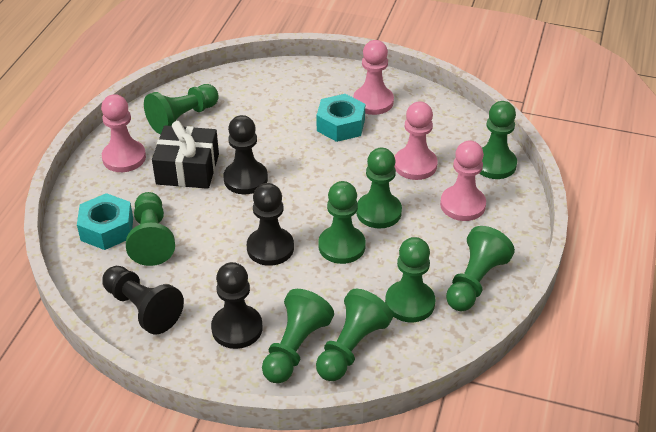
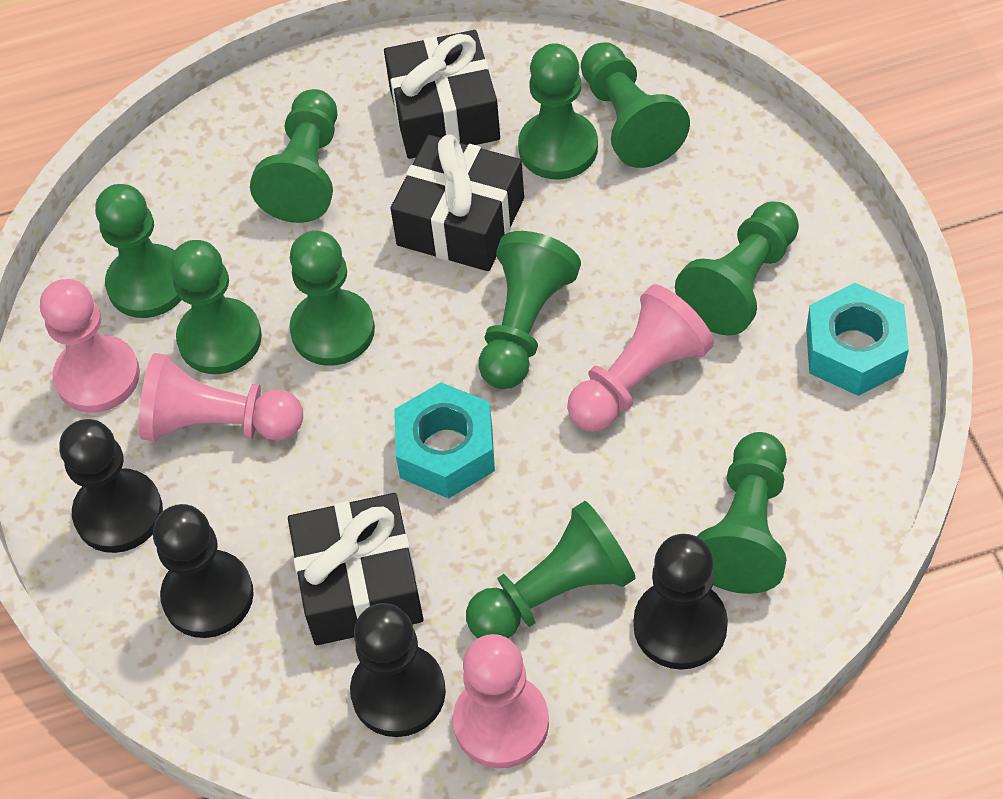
black gift: 1 -> 3
green pawn: 9 -> 10

